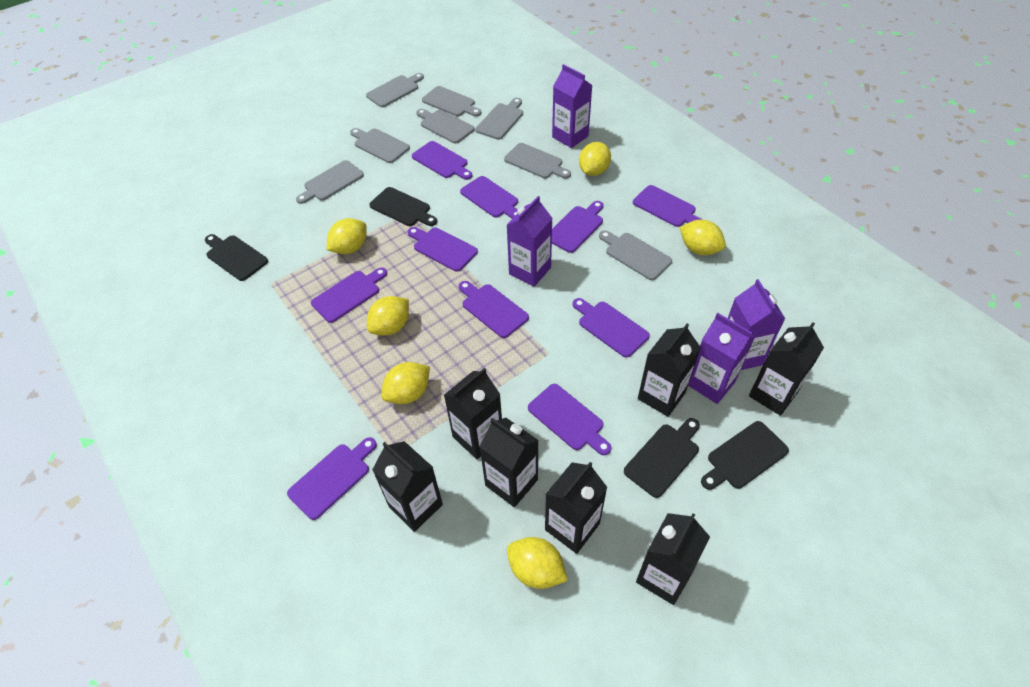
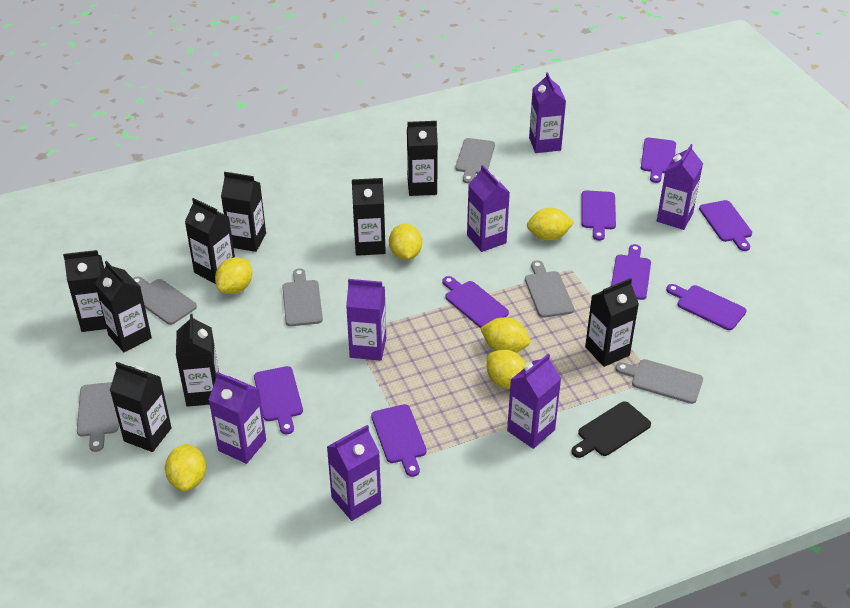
black carton: 7 -> 9
black cutting board: 4 -> 1
grey cutting board: 8 -> 6
purple carton: 4 -> 7
purple cutting board: 10 -> 8

